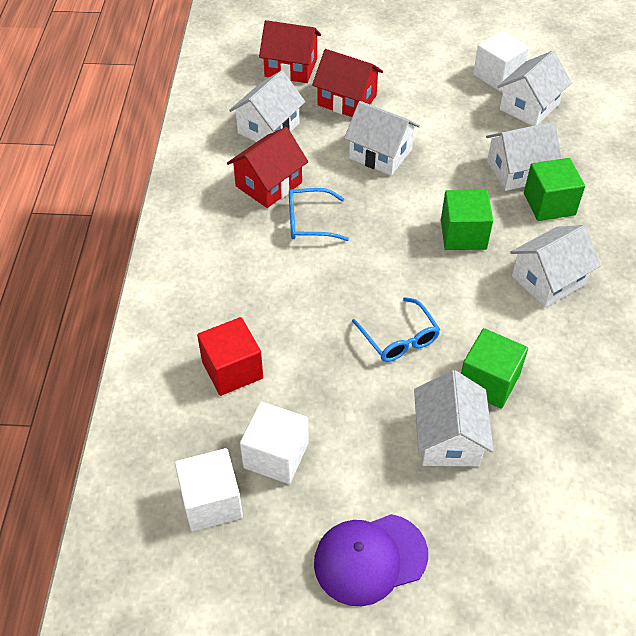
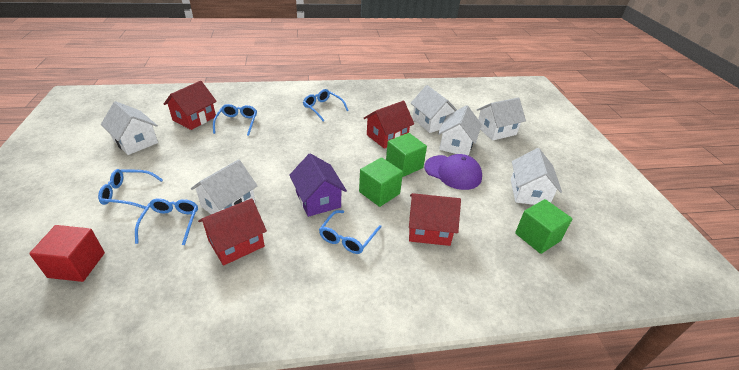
blue glasses: 2 -> 5
purple house: 0 -> 1
red house: 3 -> 4
white cube: 3 -> 0

